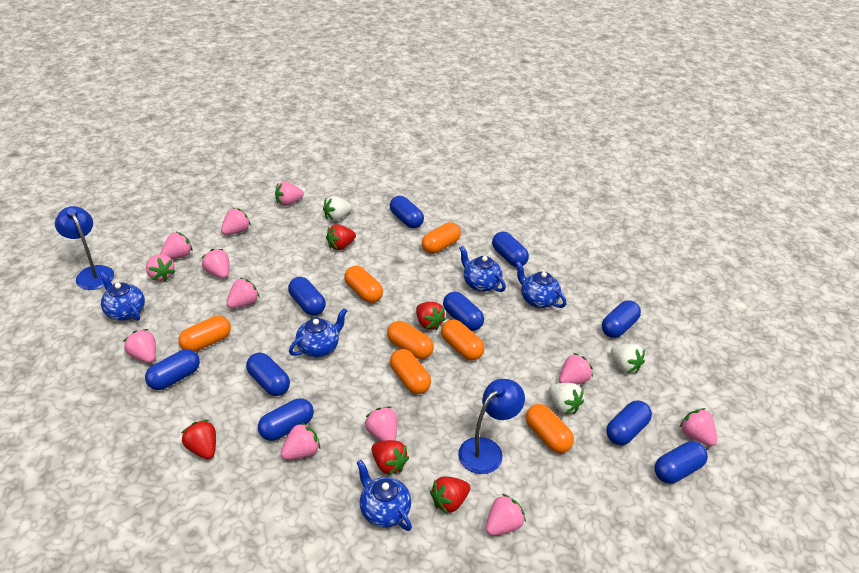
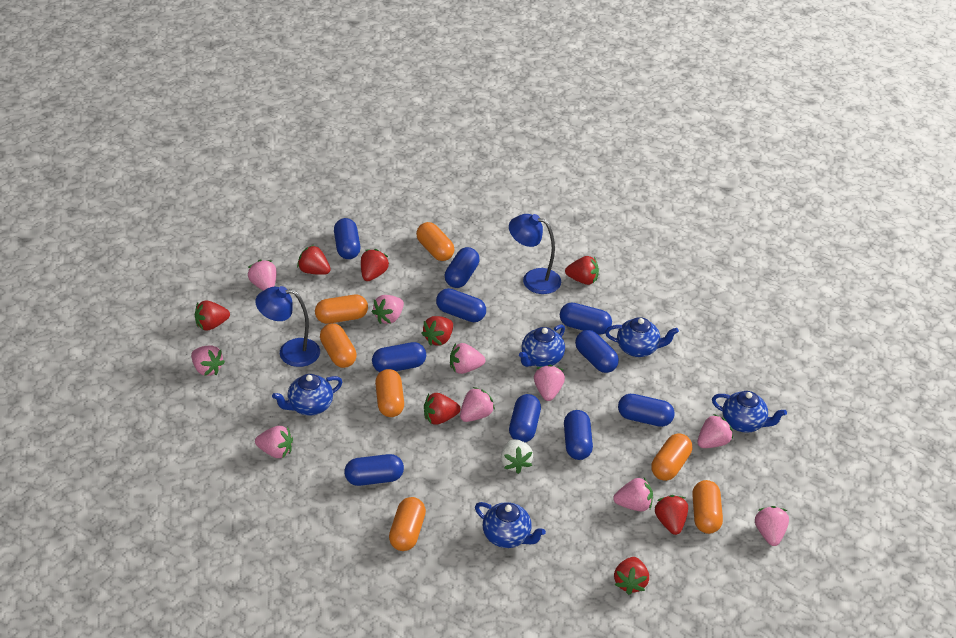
pink strawberry: 12 -> 10
red strawberry: 5 -> 8
white strawberry: 3 -> 1

